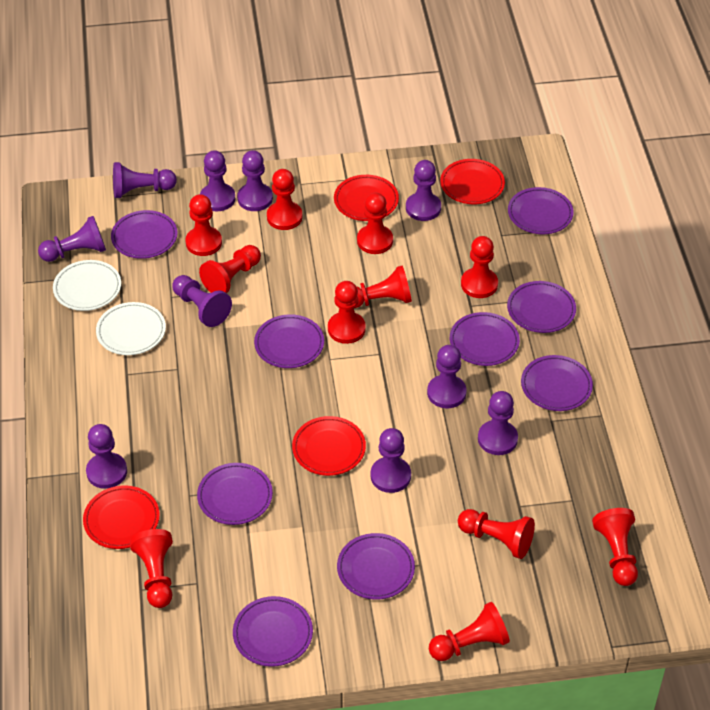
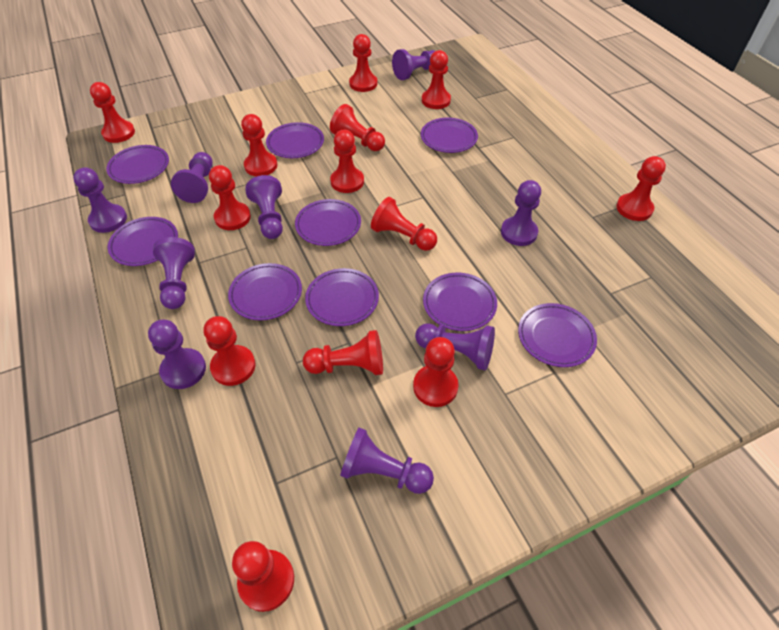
purple pawn: 10 -> 9
red pawn: 11 -> 13
red plate: 4 -> 0
white plate: 2 -> 0

